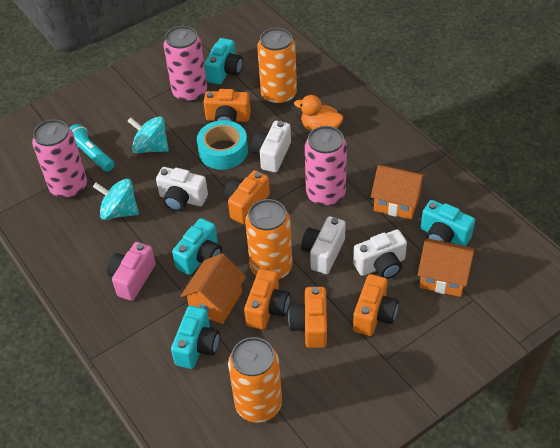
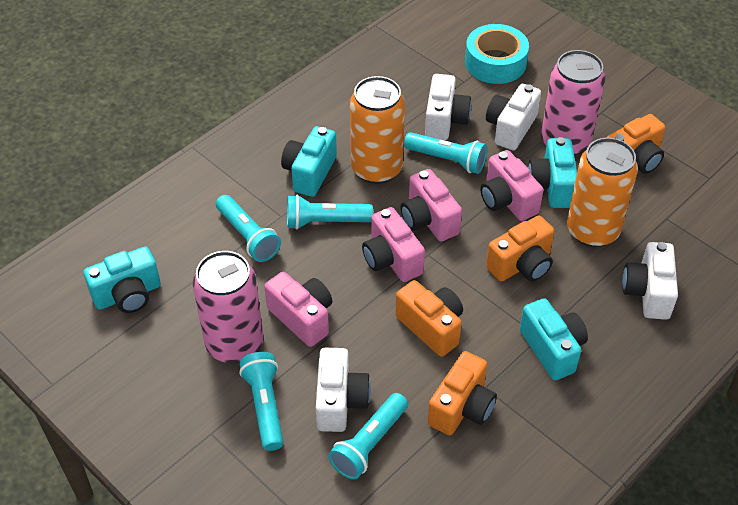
orange camera: 5 -> 4
orange can: 3 -> 2
orange duck: 1 -> 0
orange house: 3 -> 0
pink camera: 1 -> 4
pink can: 3 -> 2
turquoise flashlight: 1 -> 5
turquoise spinning top: 2 -> 0

